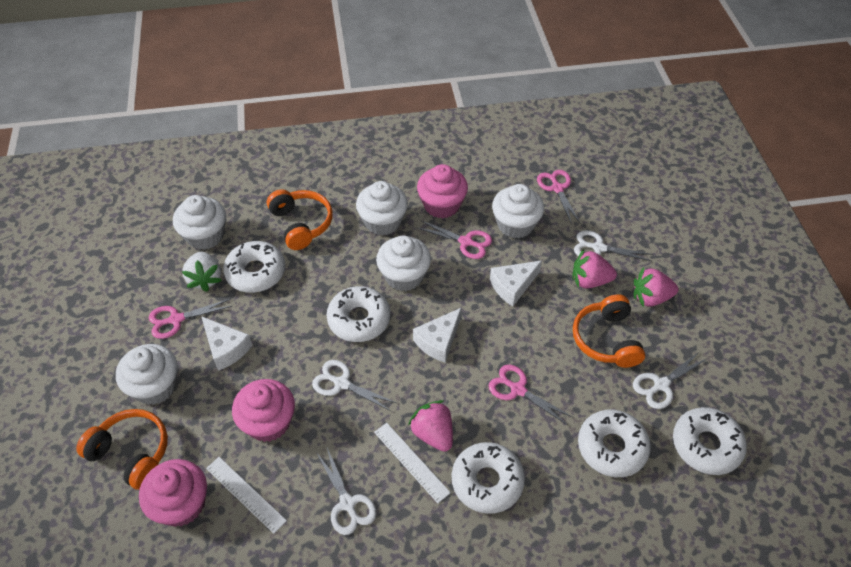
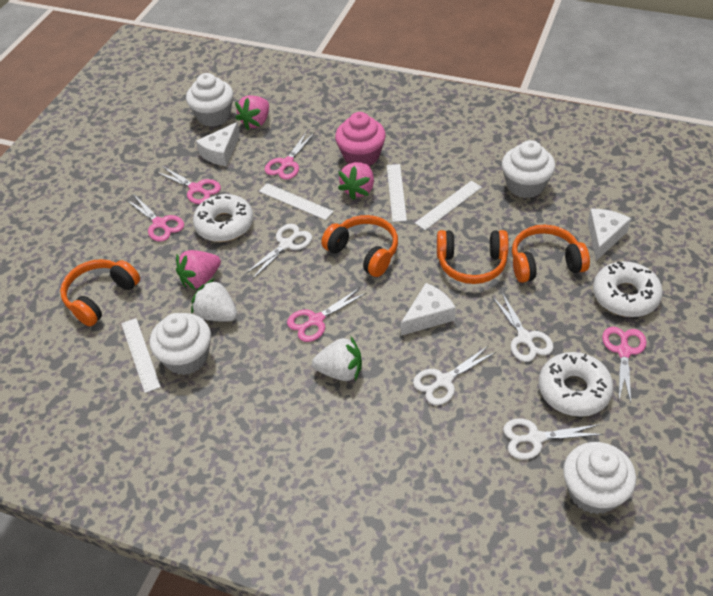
orange headphones: 3 -> 4
pink cupcake: 3 -> 1
pink scissors: 4 -> 5
white cupcake: 5 -> 4
white donut: 5 -> 3
white ruler: 2 -> 4
white strawberry: 1 -> 2

